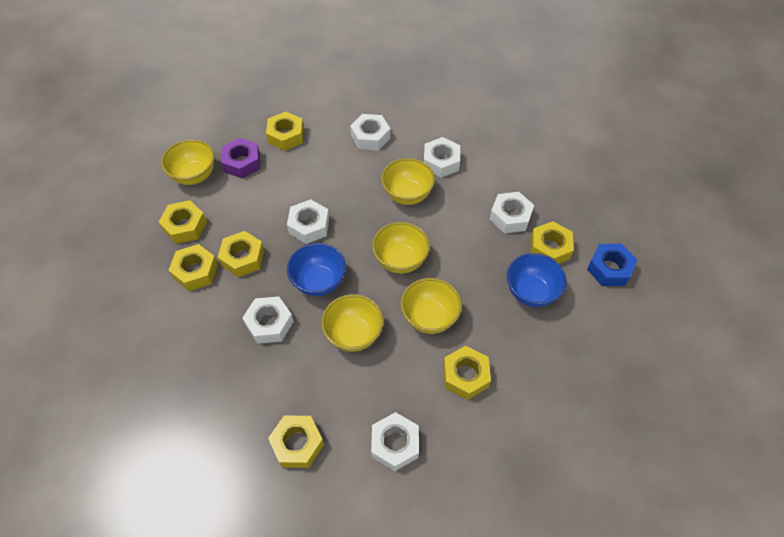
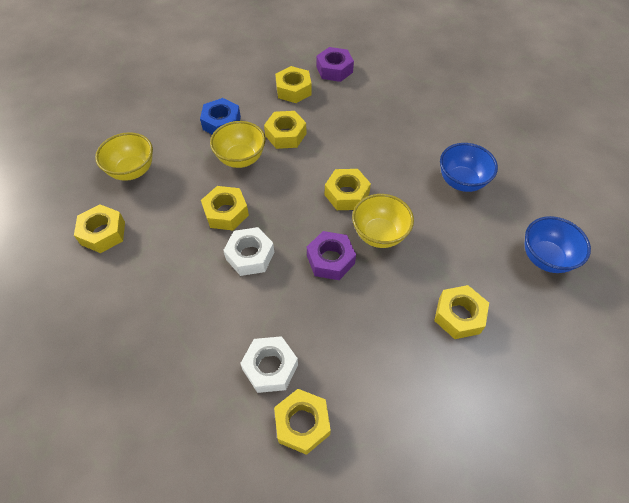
purple nut: 1 -> 2
white nut: 6 -> 2
yellow bowl: 5 -> 3

